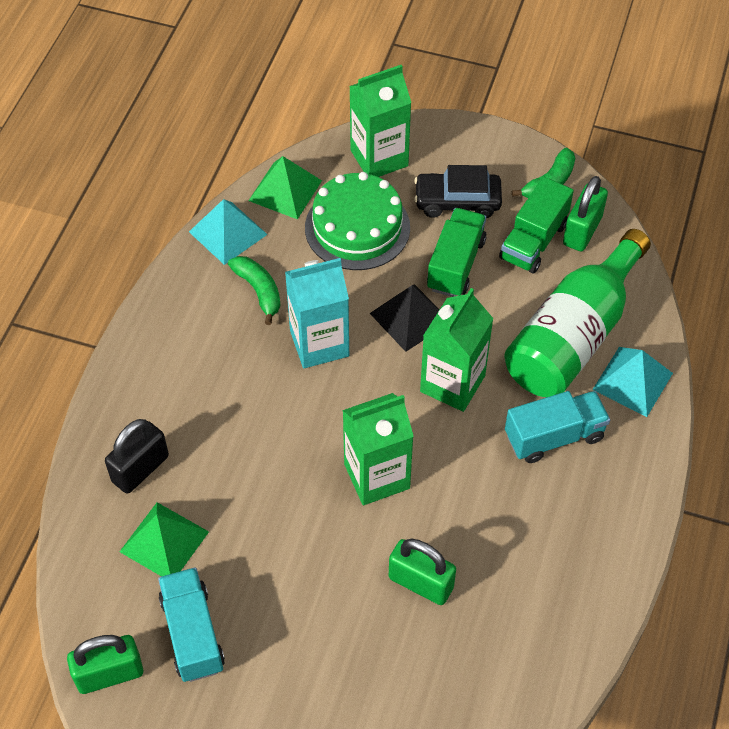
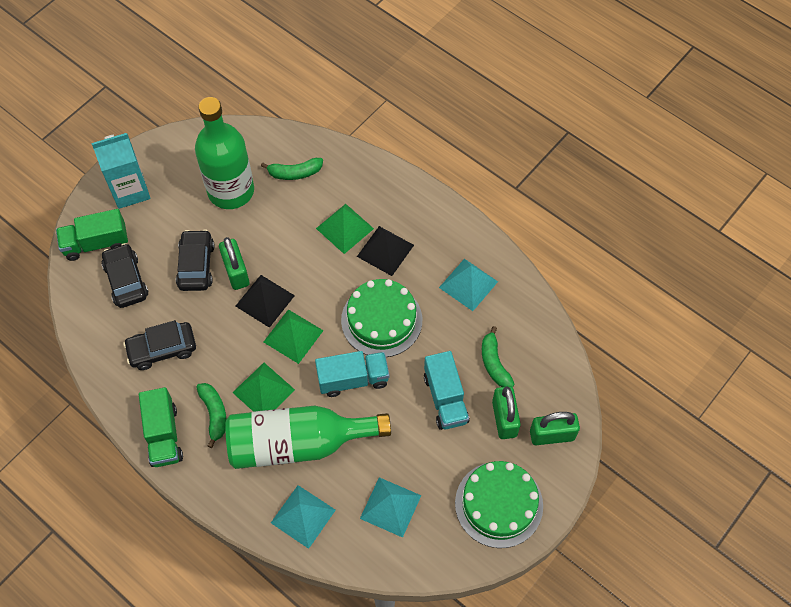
black car: 1 -> 3
black padlock: 1 -> 0
black pyramid: 1 -> 2
green banana: 2 -> 3
green bottle: 1 -> 2
green cake: 1 -> 2
green carton: 3 -> 0
green pyramid: 2 -> 3
turquoise pyramid: 2 -> 3

